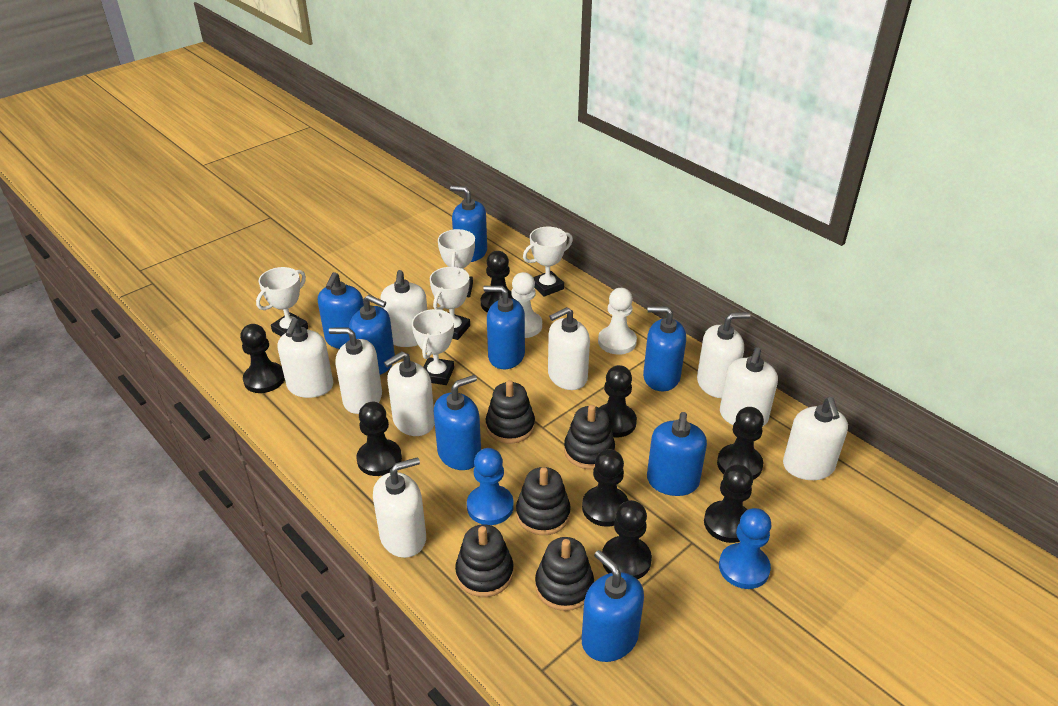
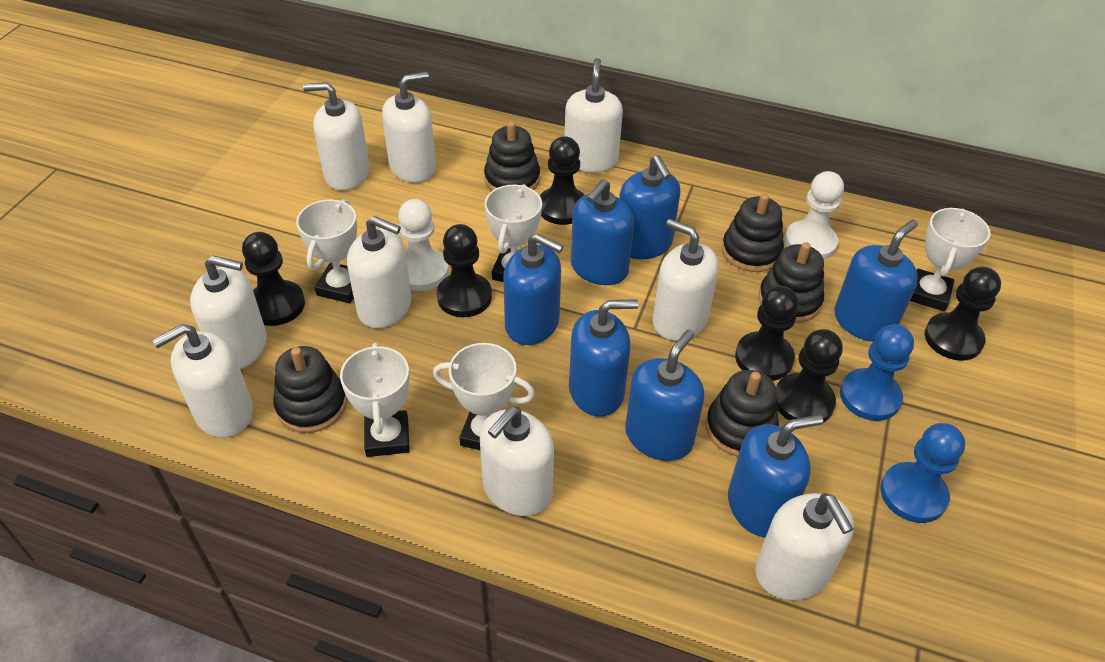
black pawn: 8 -> 6
blue soap dispenser: 8 -> 7

